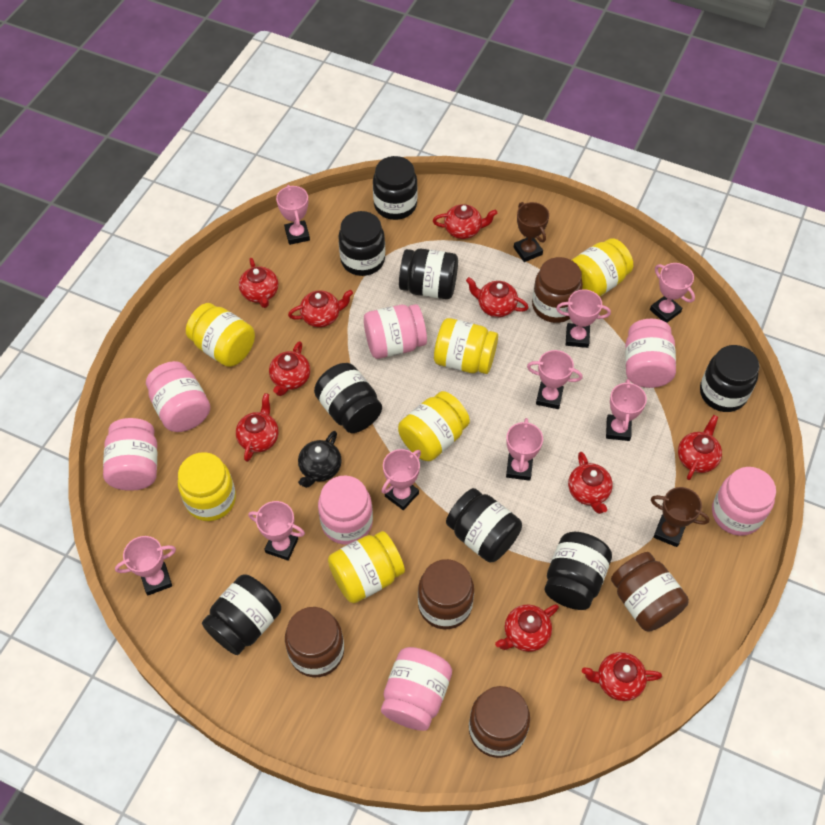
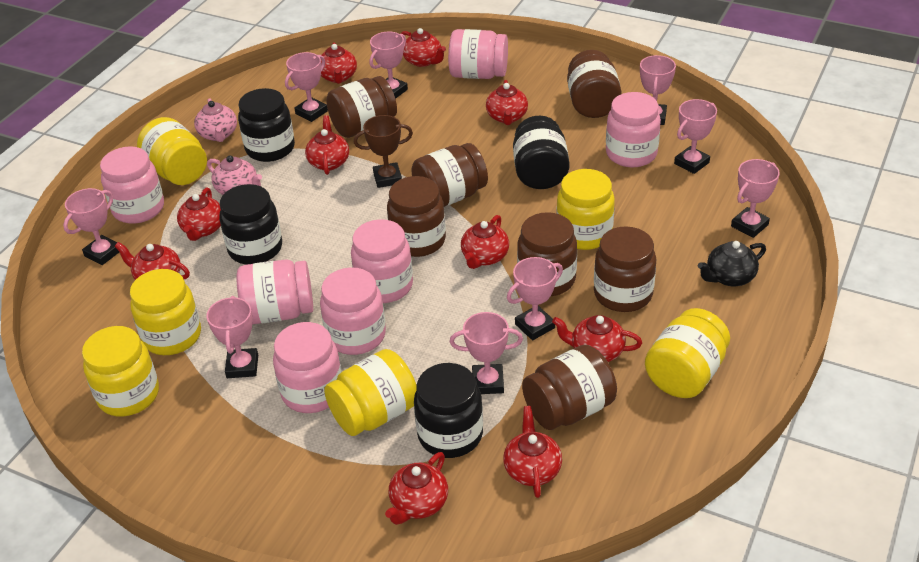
black jar: 8 -> 4
brown jar: 5 -> 7
brown trophy: 2 -> 1
pink teapot: 0 -> 2

